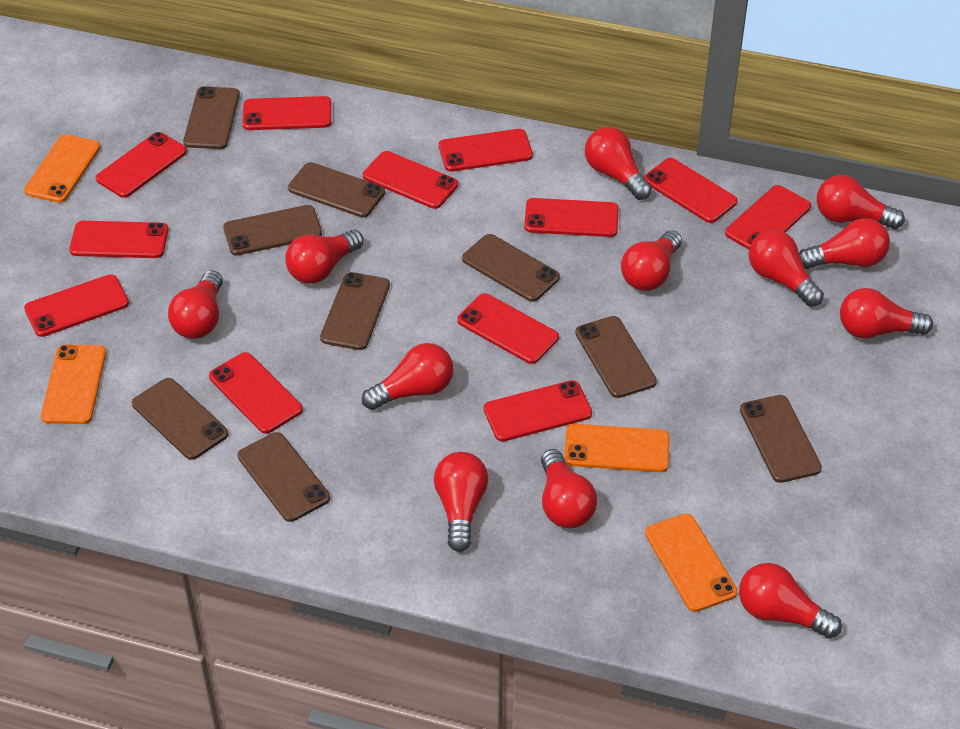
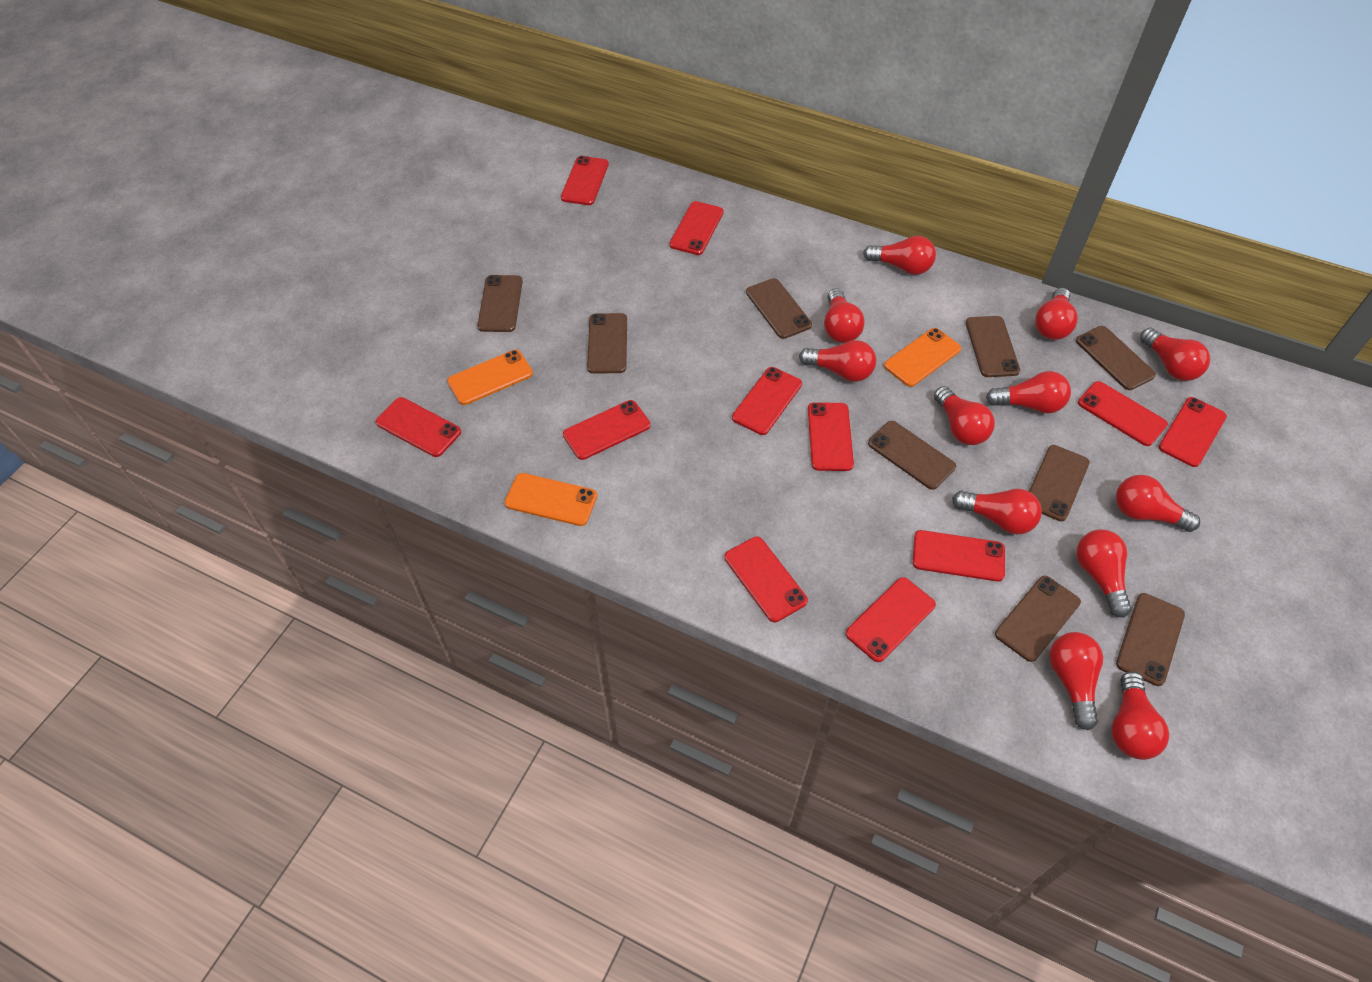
orange phone: 4 -> 3
red phone: 12 -> 11

